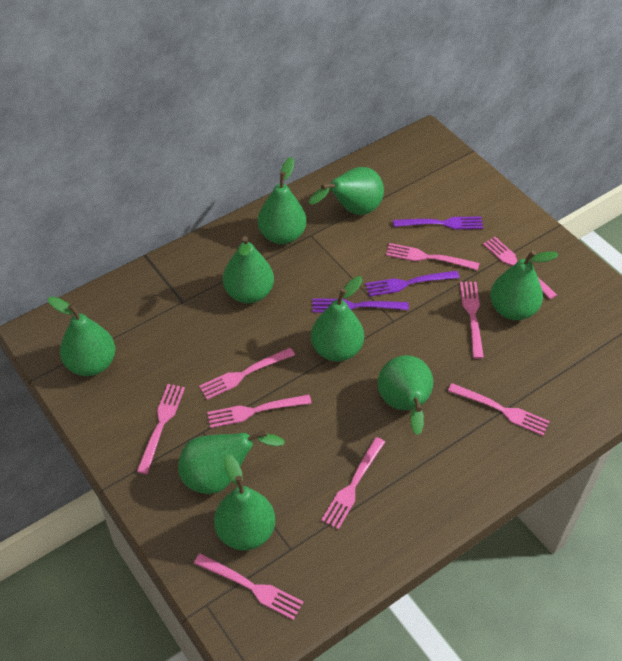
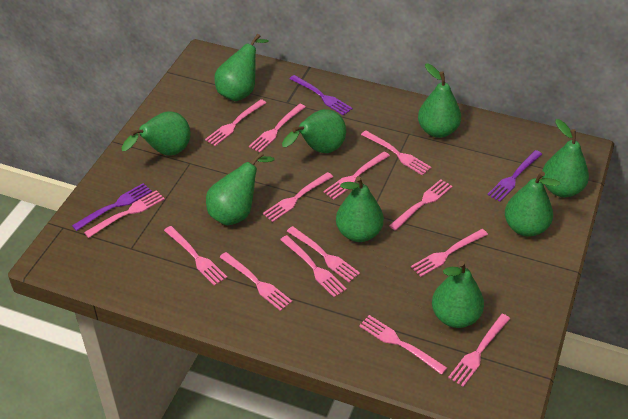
pink fork: 9 -> 14

